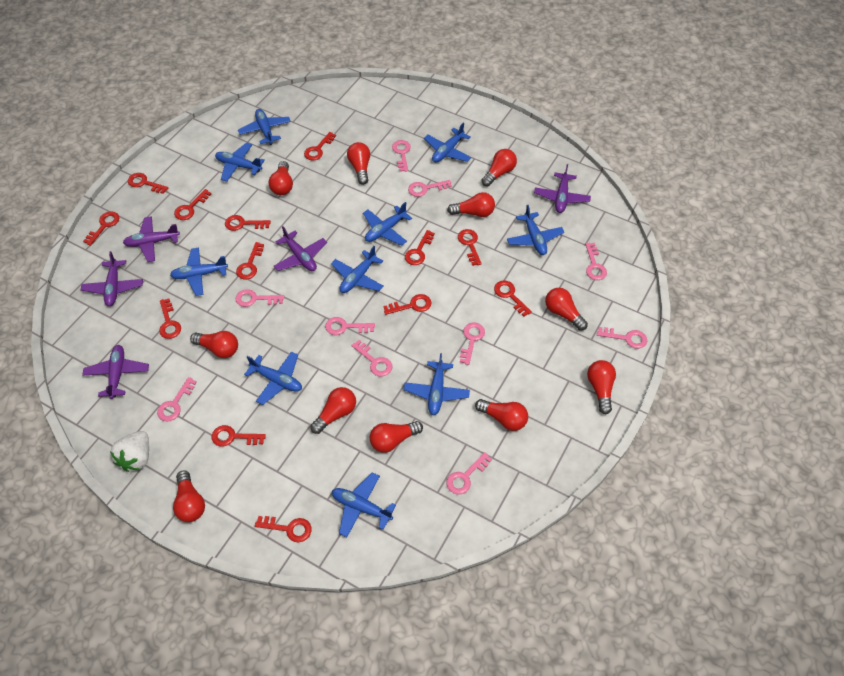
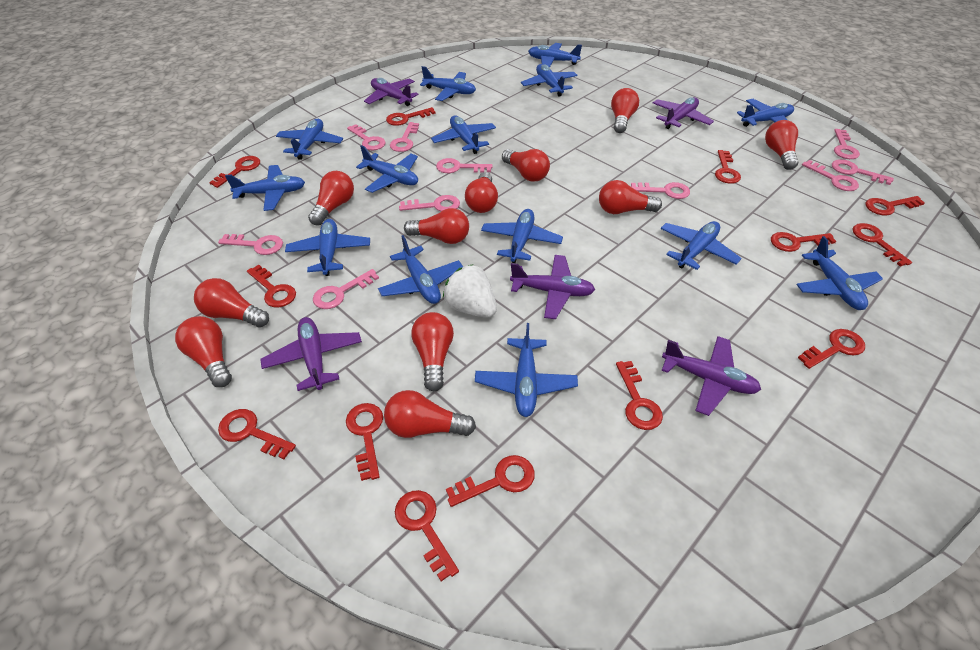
blue plane: 10 -> 14

